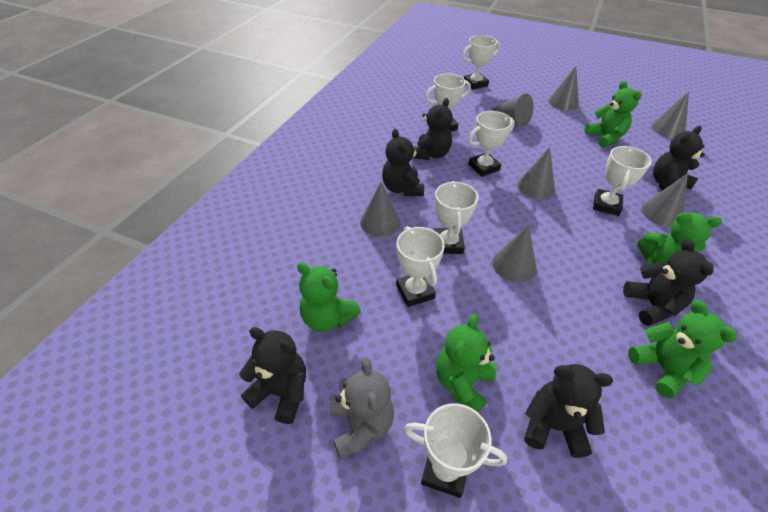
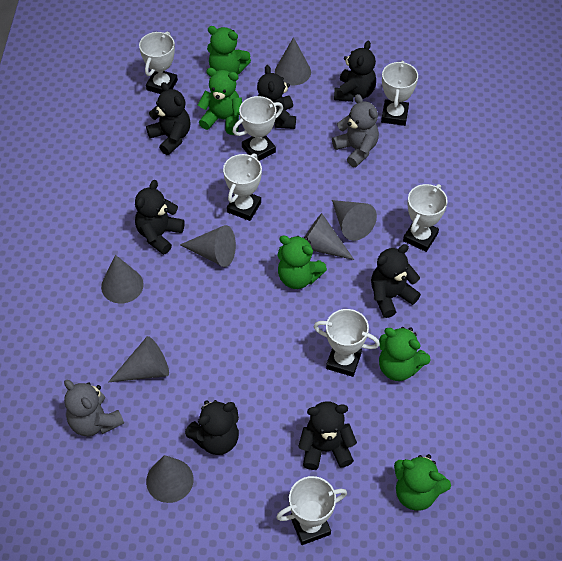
black teddy bear: 6 -> 7
grey teddy bear: 1 -> 2

